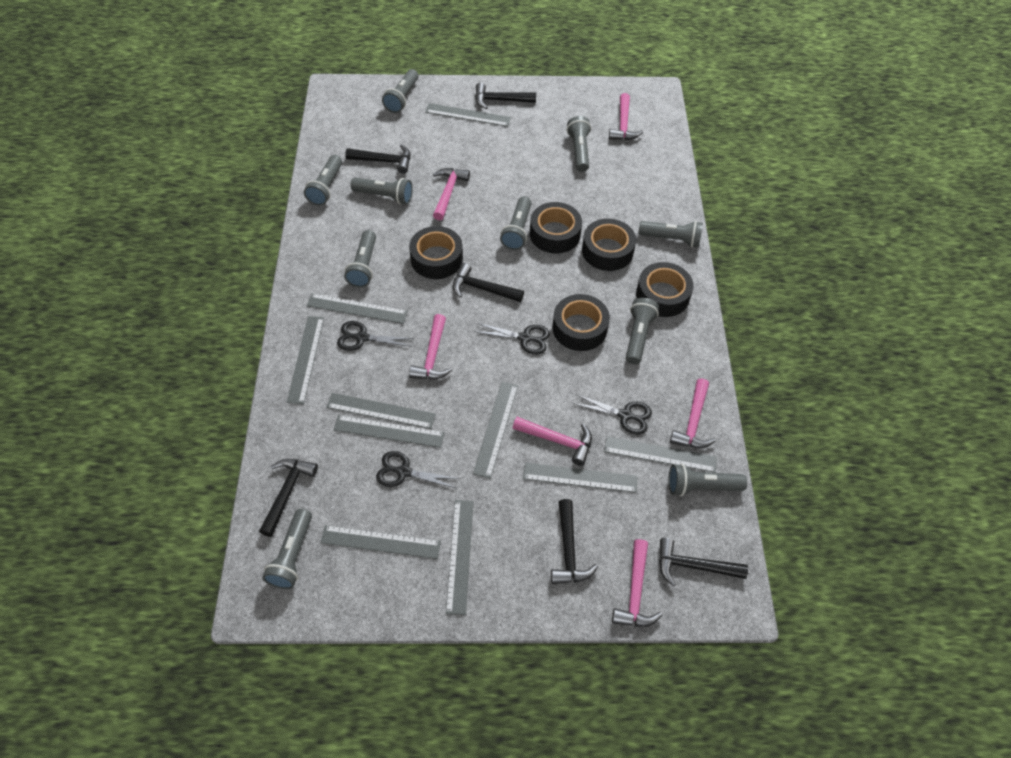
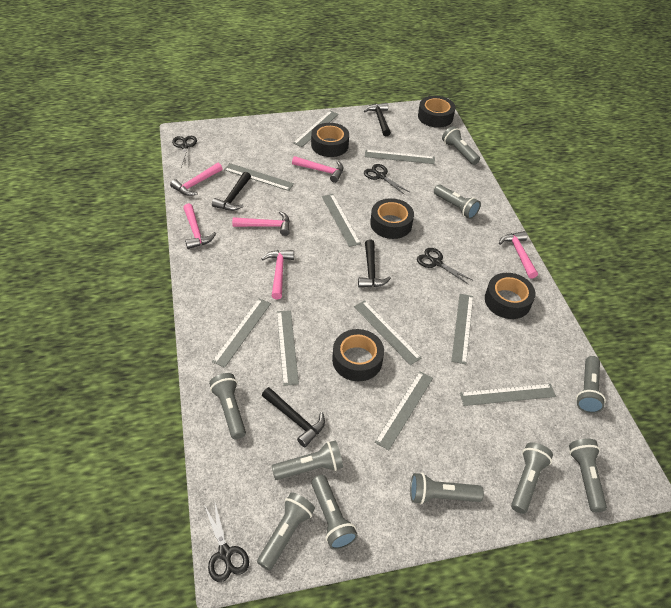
black hammer: 6 -> 4

